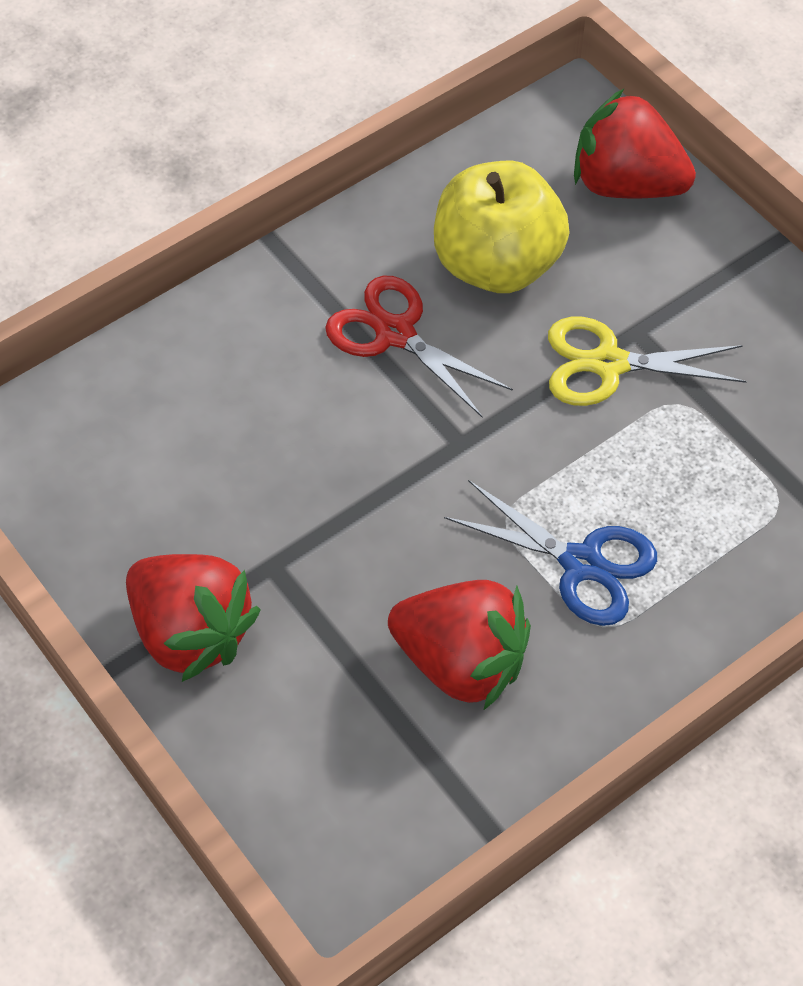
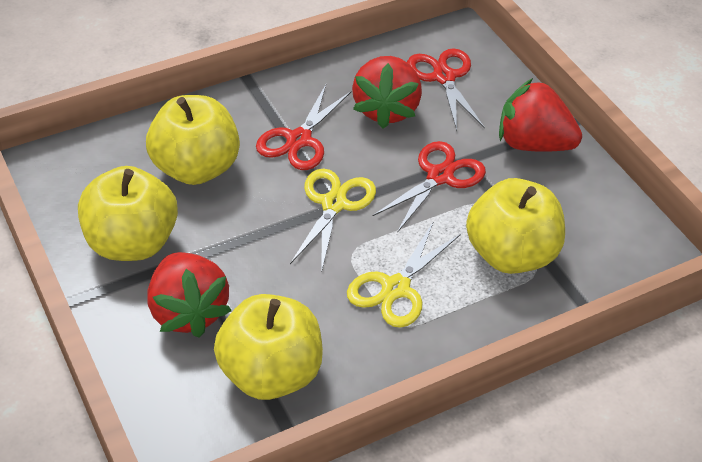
blue scissors: 1 -> 0
red scissors: 1 -> 3
yellow apple: 1 -> 4
yellow scissors: 1 -> 2

